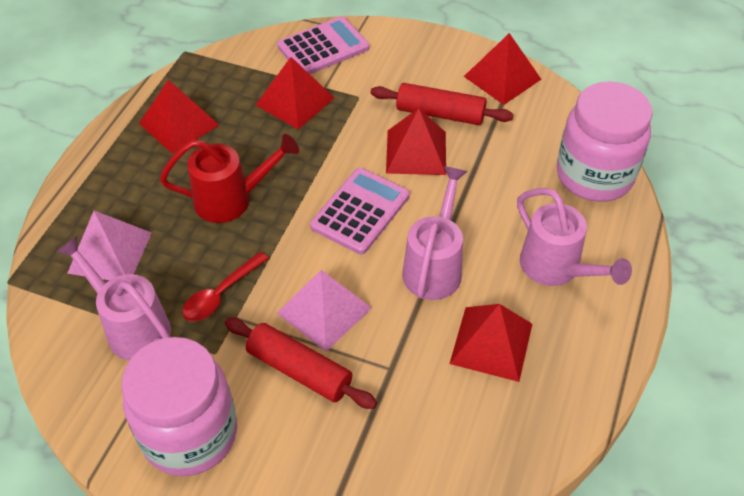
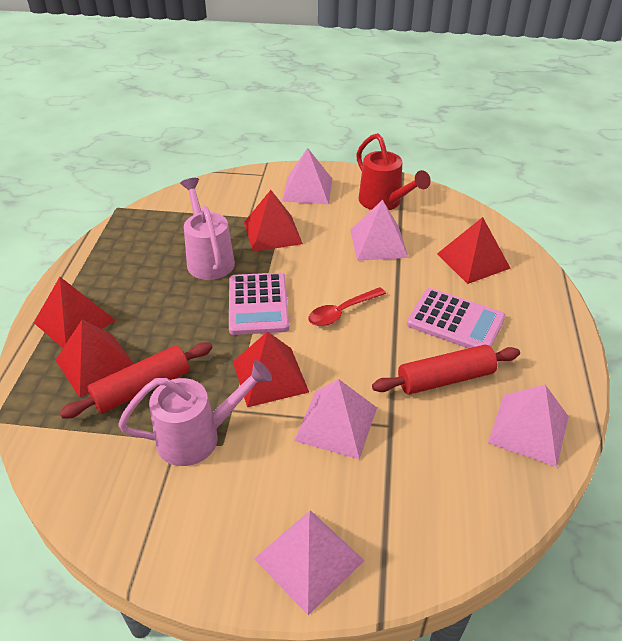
pink jar: 2 -> 0
pink pyramid: 2 -> 5
pink watering can: 3 -> 2

